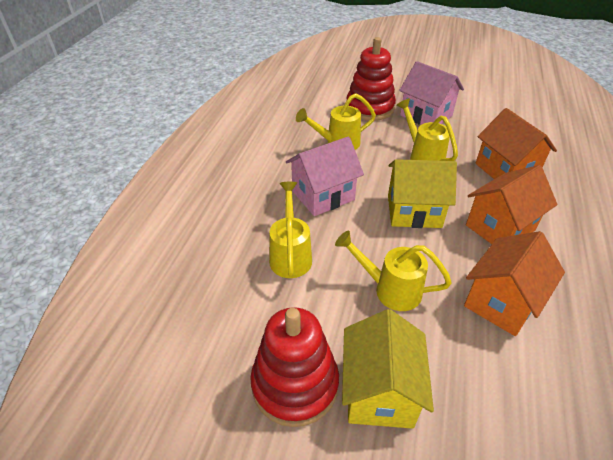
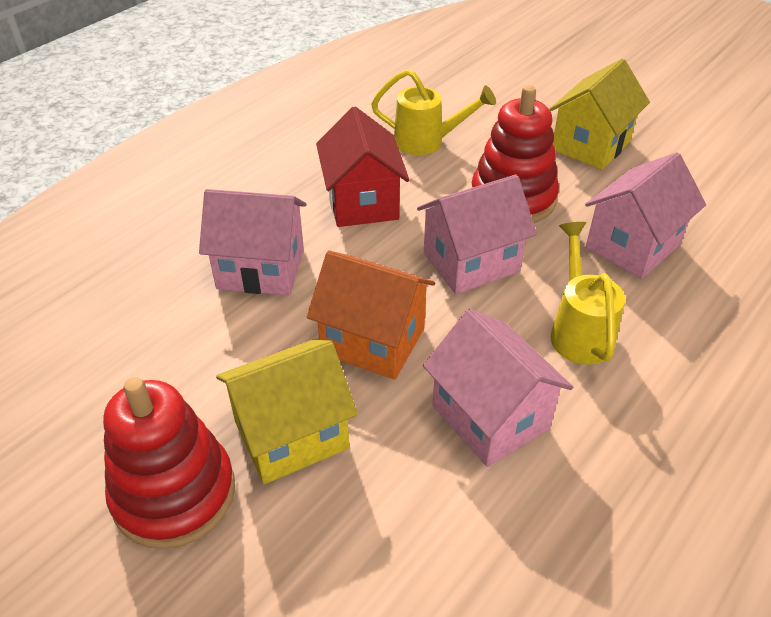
orange house: 3 -> 1
pink house: 2 -> 4
red house: 0 -> 1
yellow watering can: 4 -> 2

